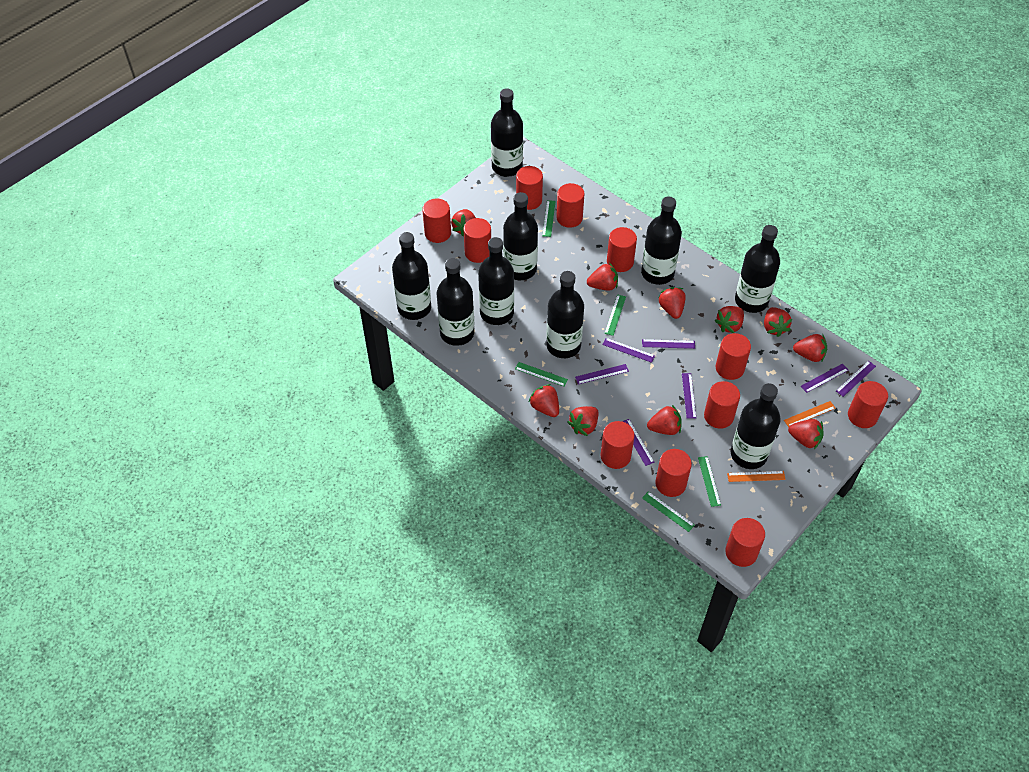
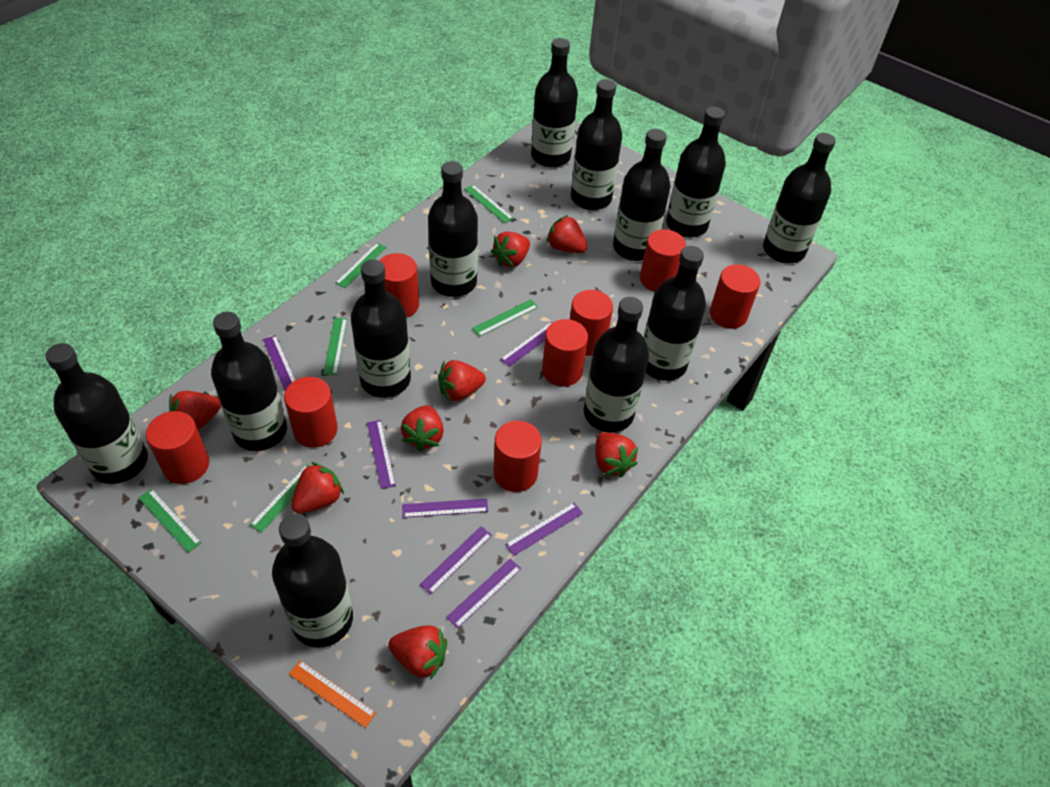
black bottle: 9 -> 12
green ruler: 5 -> 6
orange ruler: 2 -> 1
red cylinder: 11 -> 8
red strawberry: 10 -> 8

